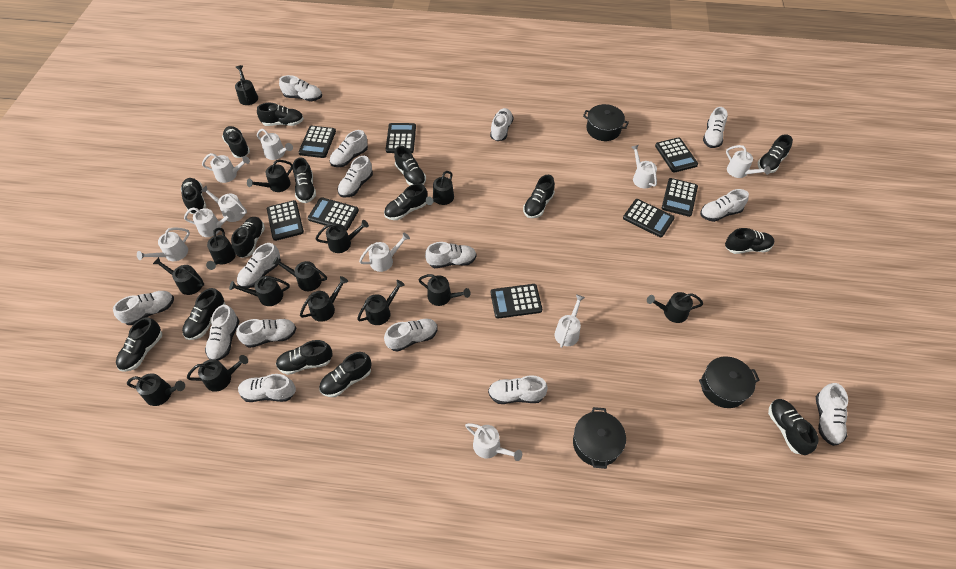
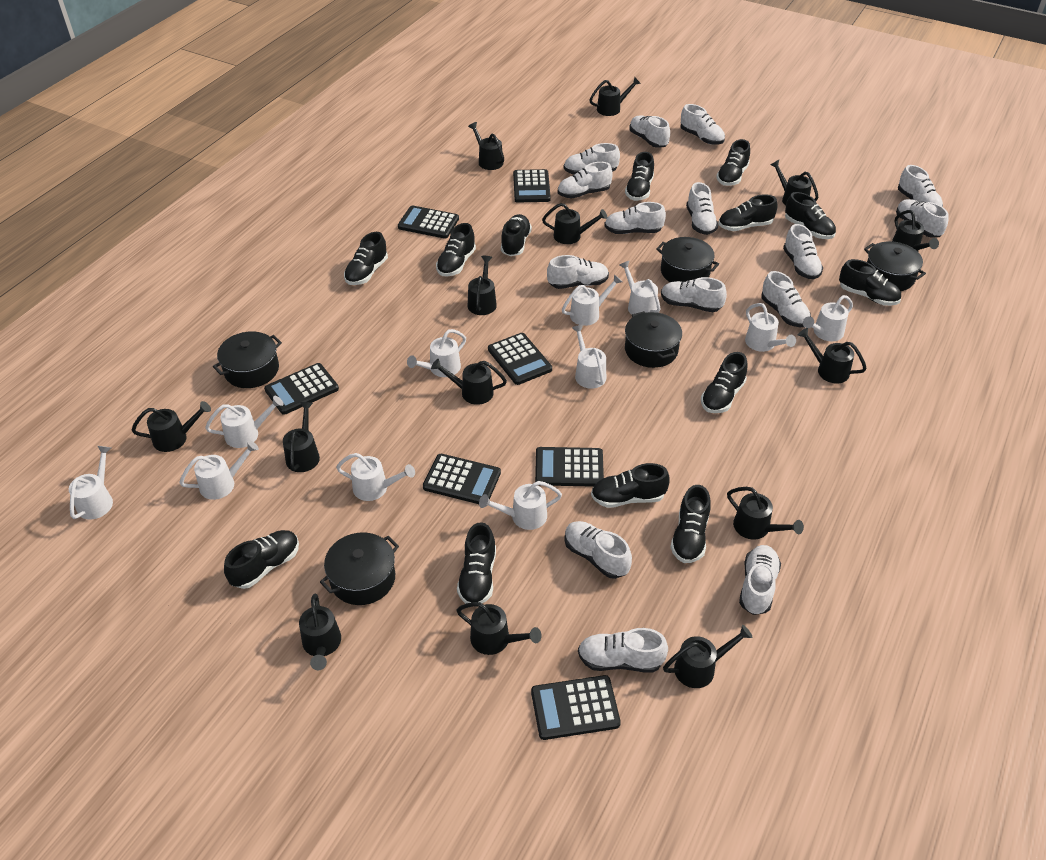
black calculator: 8 -> 7
black pot: 3 -> 5
black shoe: 15 -> 13
white watering can: 10 -> 11

